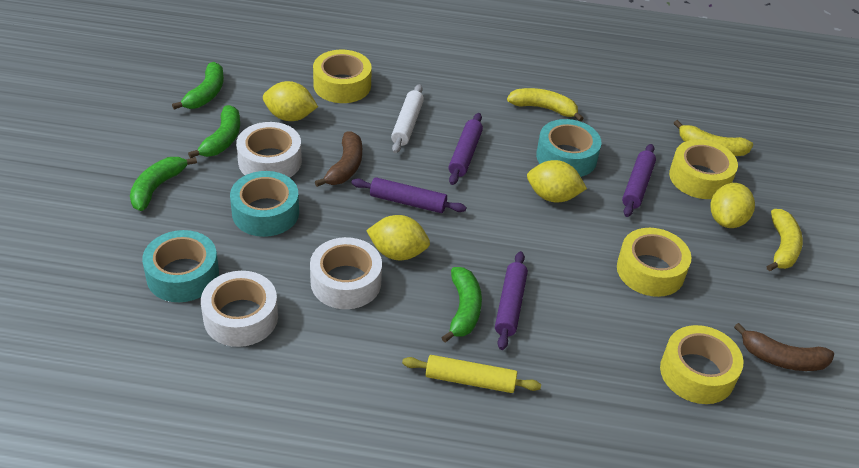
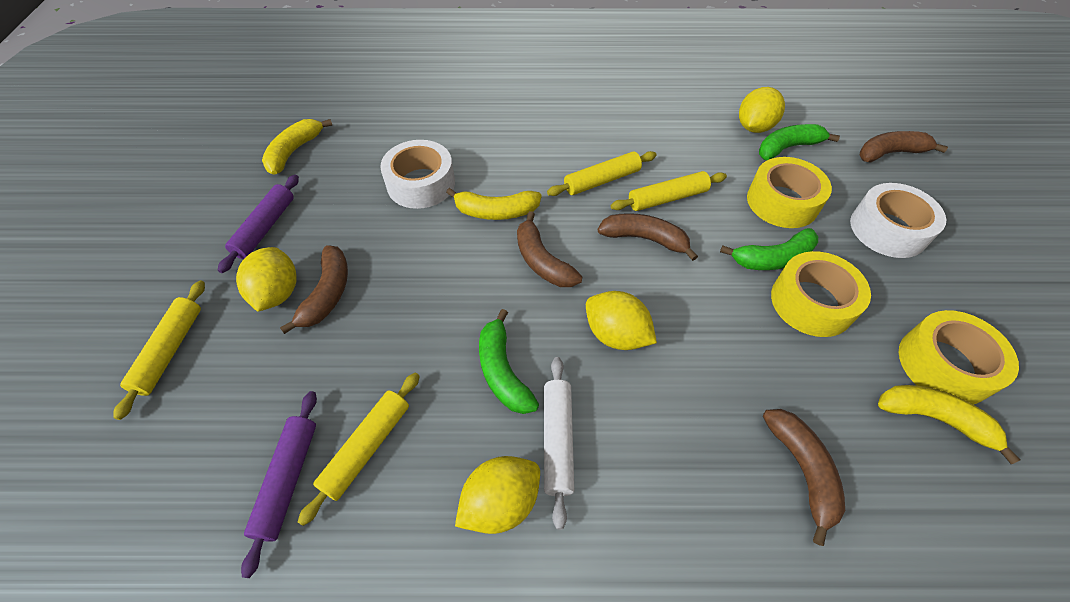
brown banana: 2 -> 5
green banana: 4 -> 3
purple rolling pin: 4 -> 2
turquoise tape: 3 -> 0
white tape: 3 -> 2
yellow rolling pin: 1 -> 4
yellow tape: 4 -> 3

